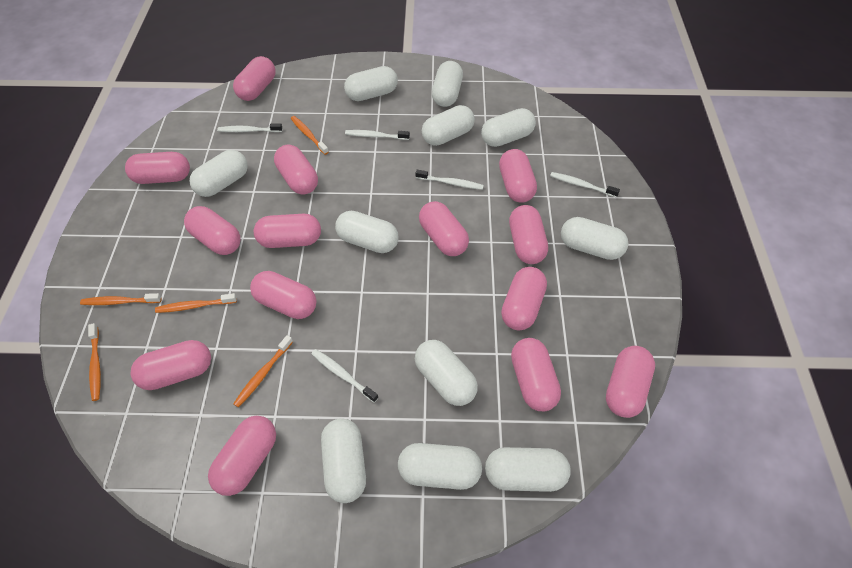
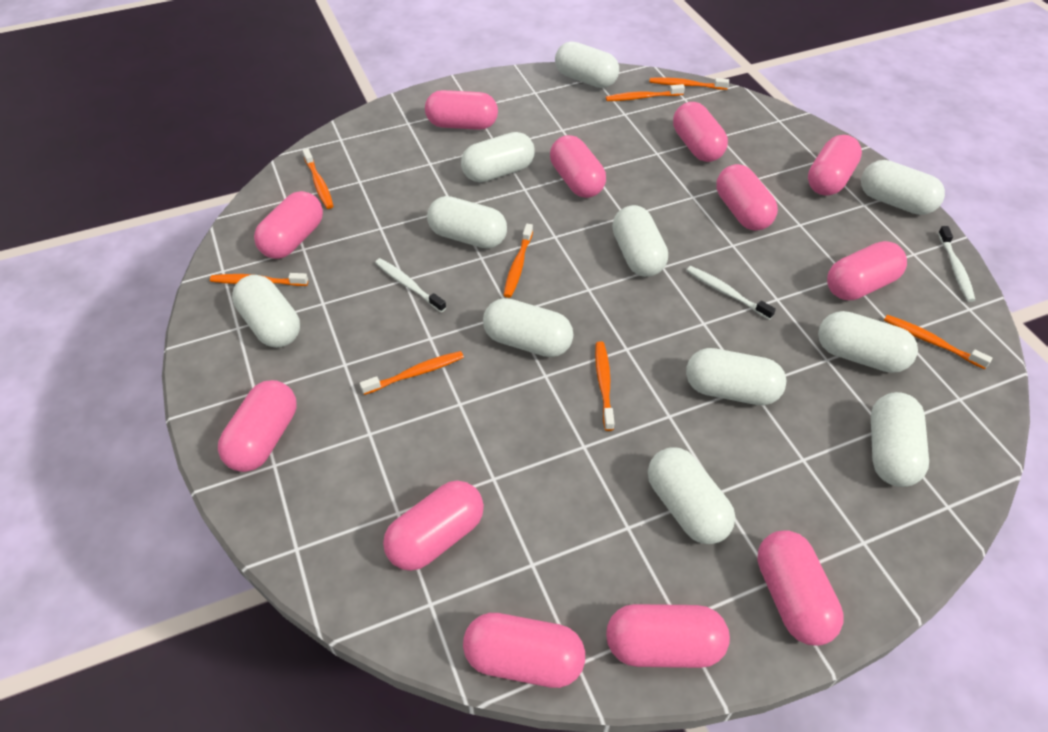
orange toothbrush: 5 -> 8
pink capsule: 14 -> 12
white toothbrush: 5 -> 3

